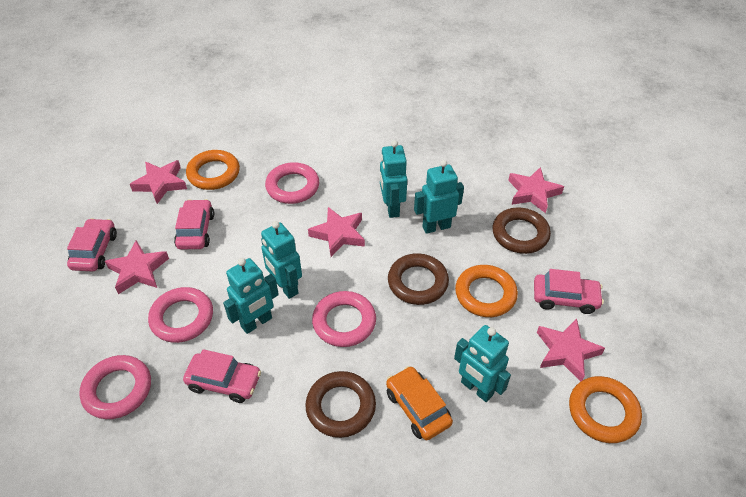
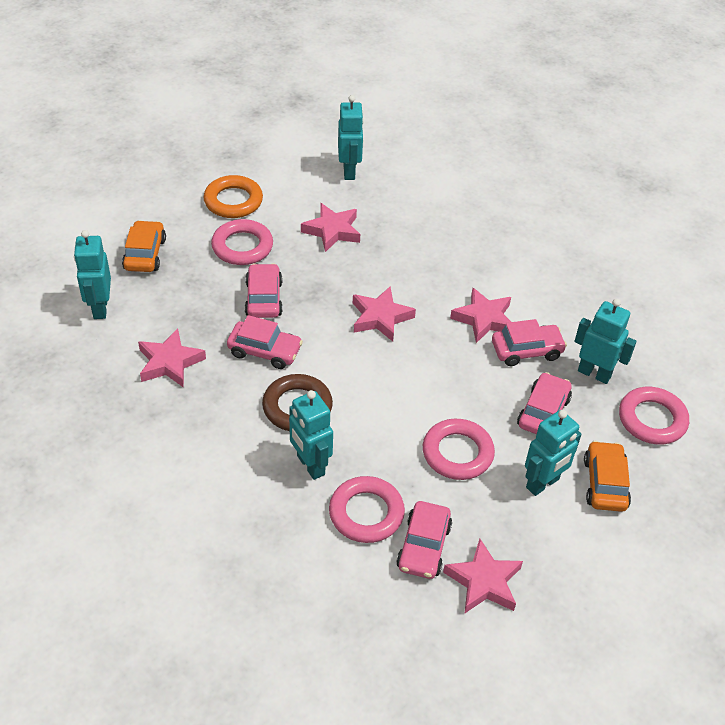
brown ring: 3 -> 1
orange car: 1 -> 2
orange ring: 3 -> 1
pink car: 4 -> 5

